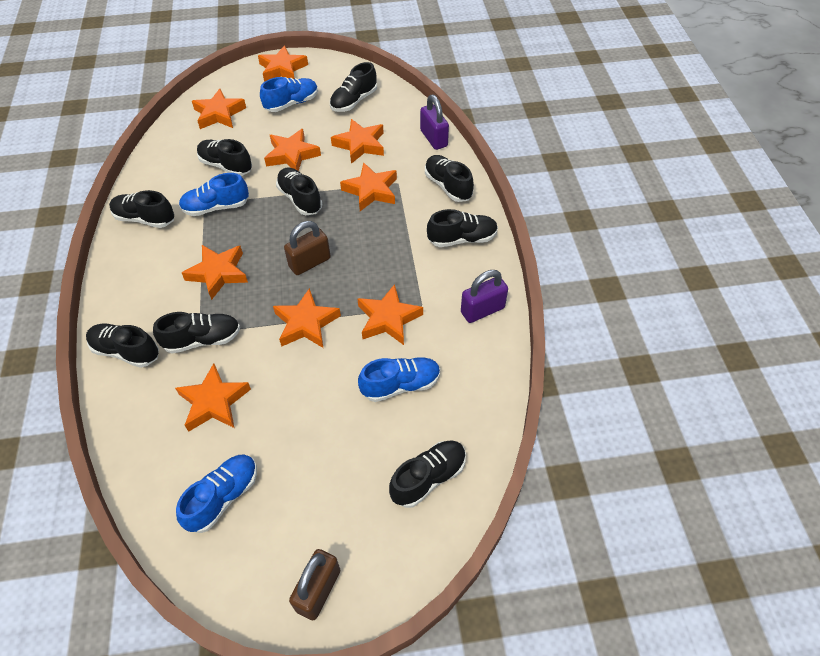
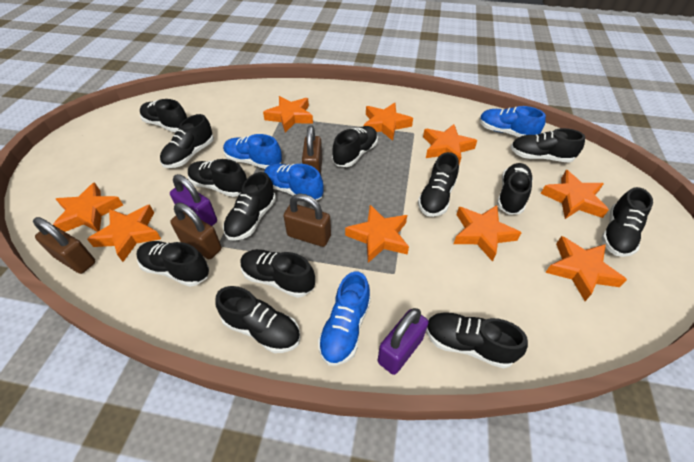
black shoe: 9 -> 13
brown padlock: 2 -> 4

